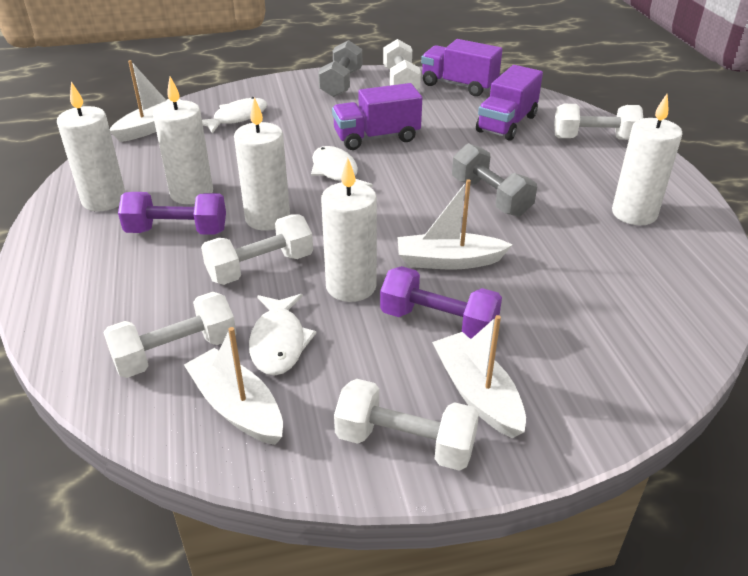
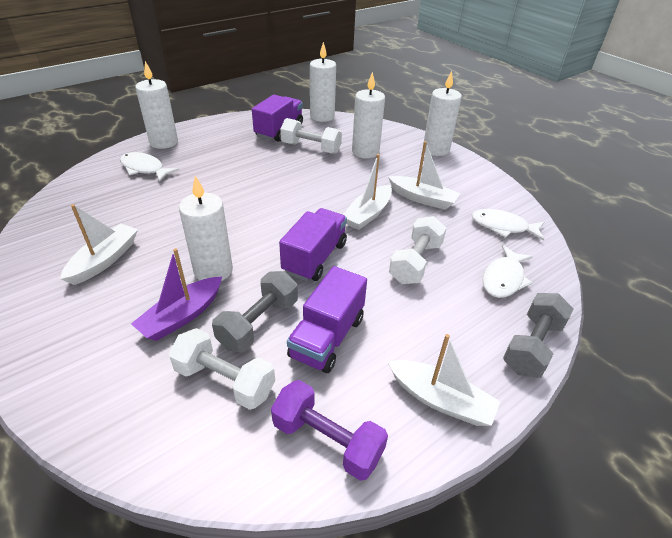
purple boat: 0 -> 1
purple dumbbell: 2 -> 1
white dumbbell: 5 -> 3

